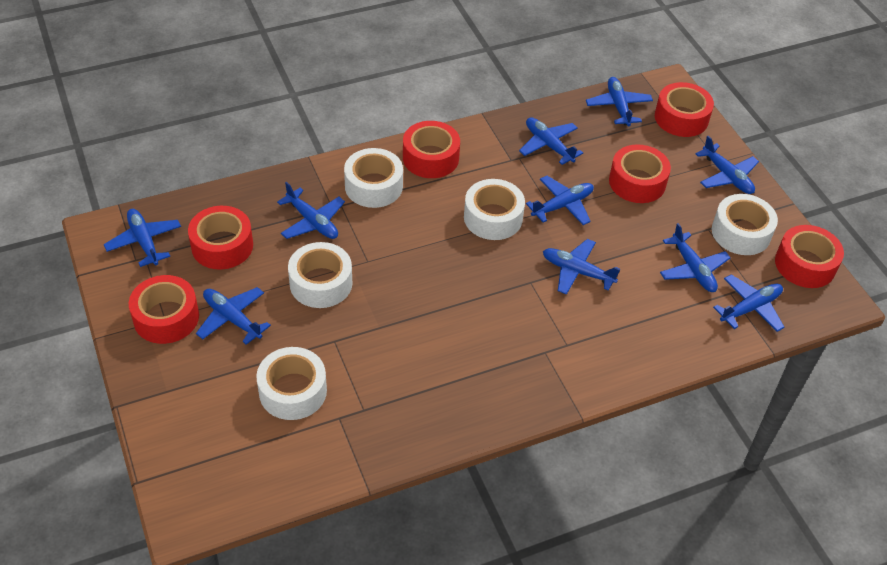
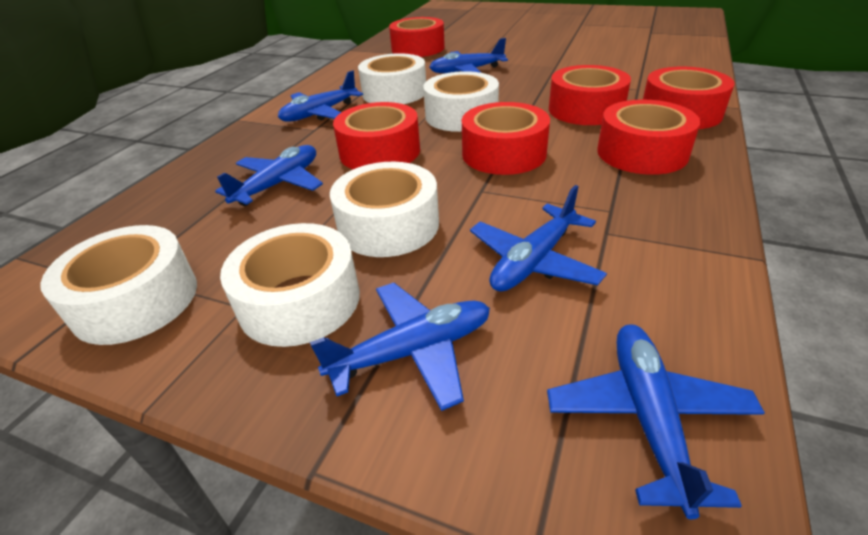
blue plane: 10 -> 6

